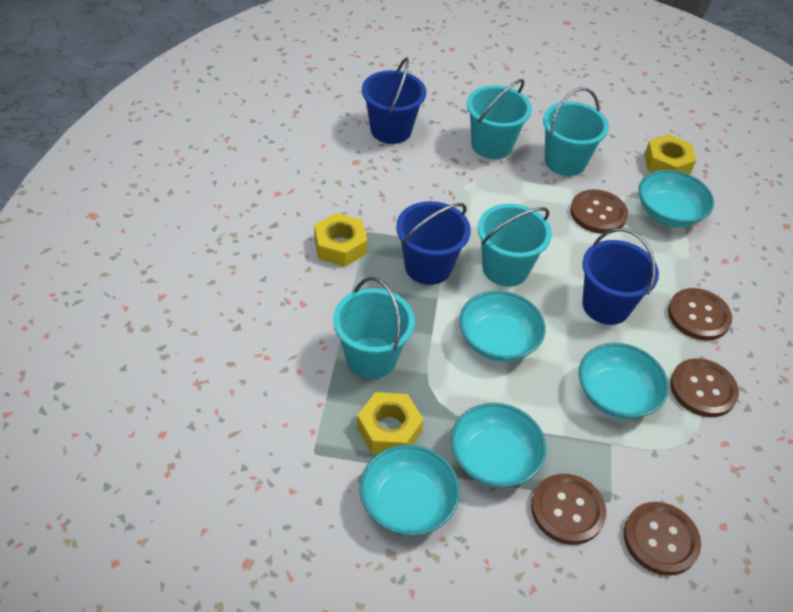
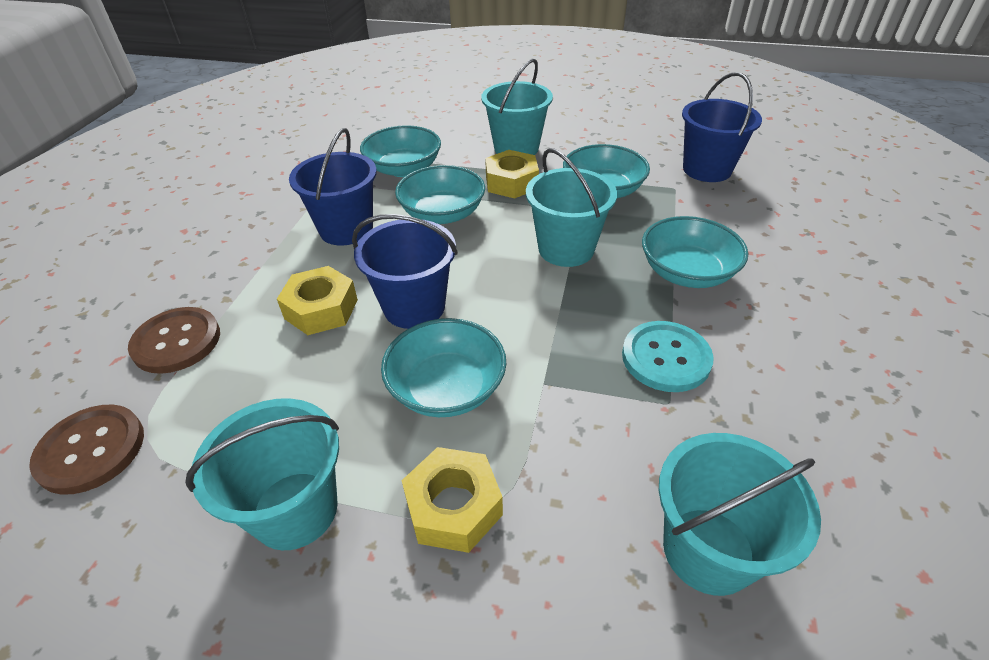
brown button: 5 -> 2
turquoise button: 0 -> 1

